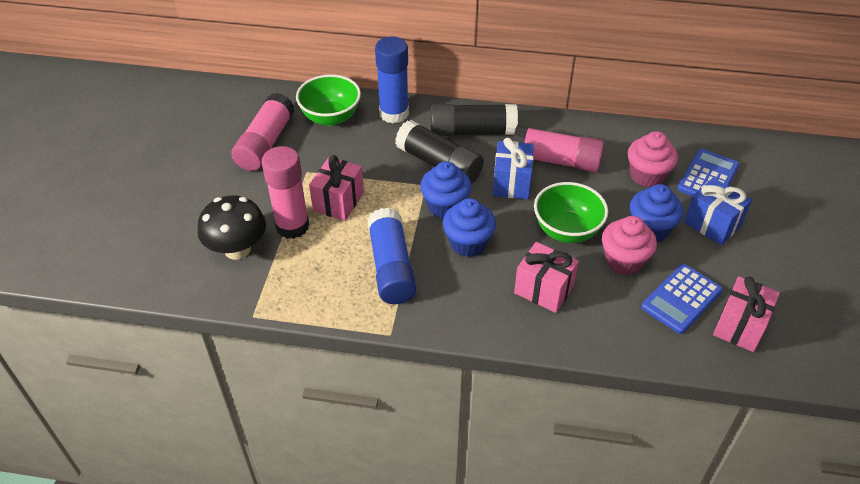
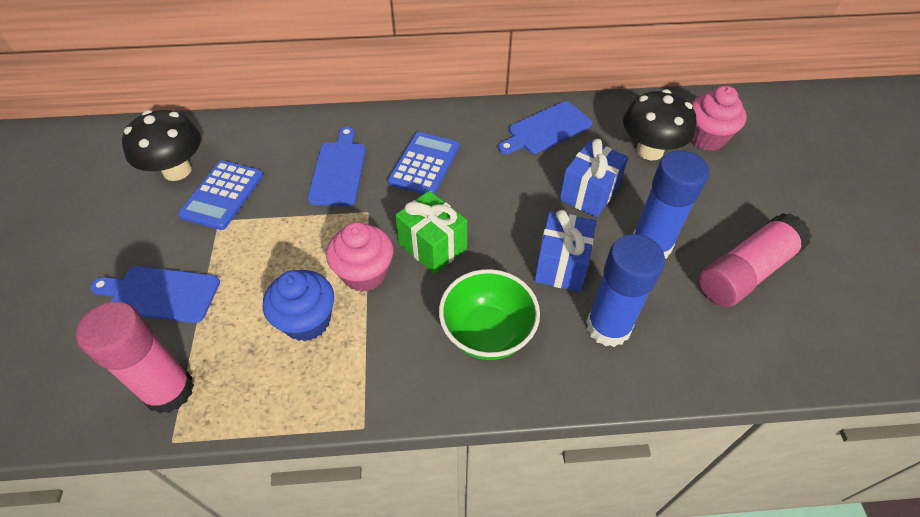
black glue stick: 2 -> 0
black mushroom: 1 -> 2
blue cupcake: 3 -> 1
blue cutting board: 0 -> 3
green bowl: 2 -> 1
green gift: 0 -> 1
pink gift: 3 -> 0
pink glue stick: 3 -> 2

